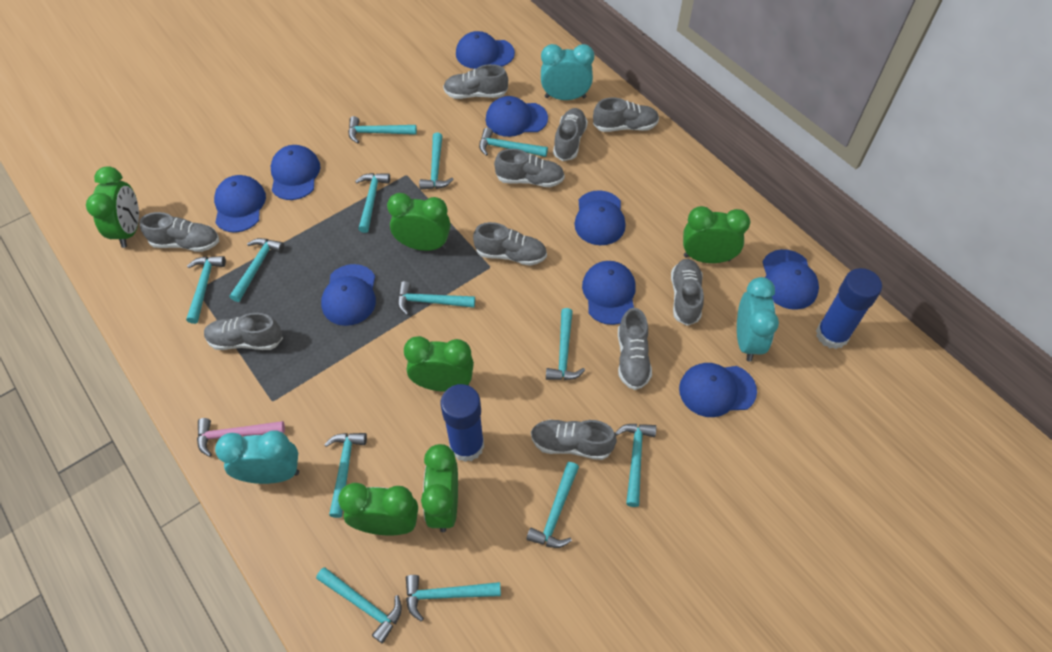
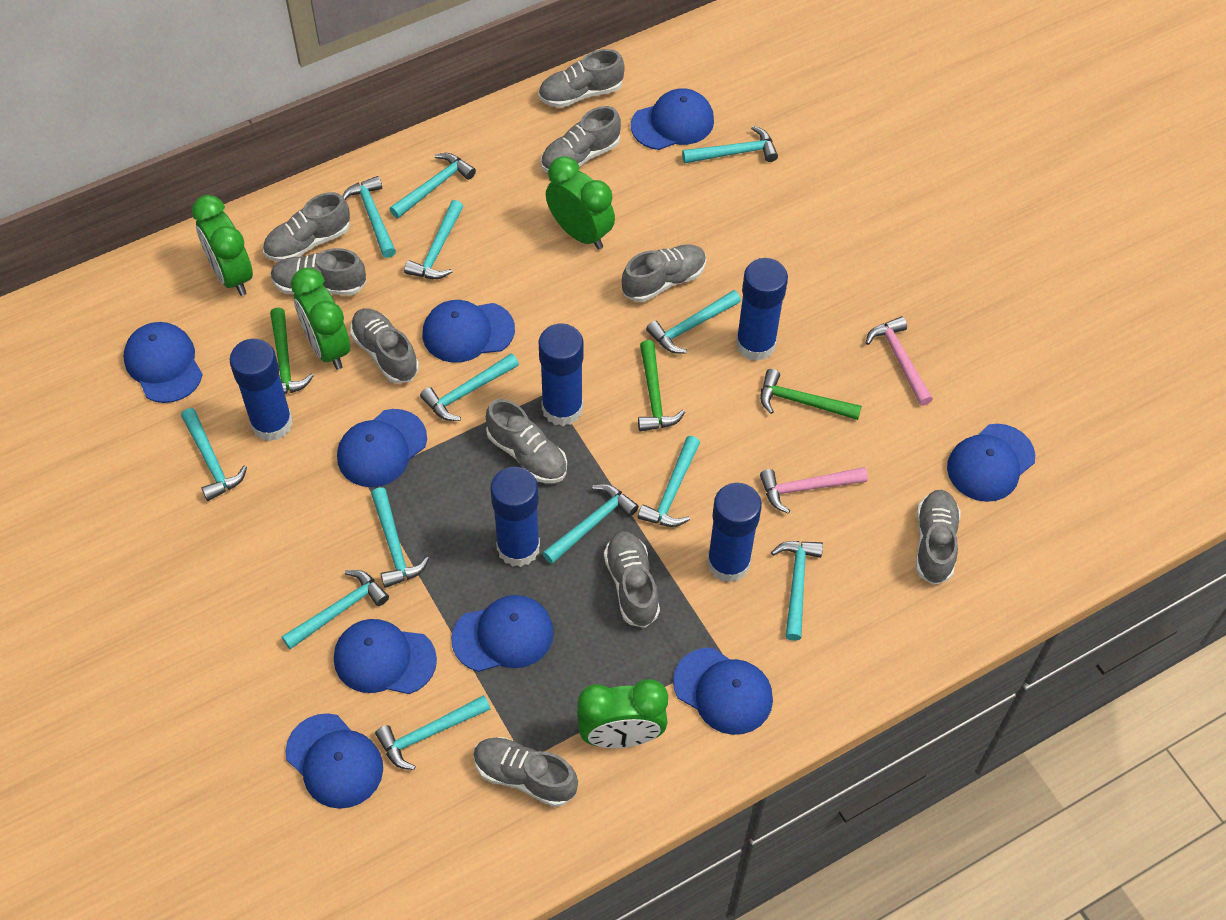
blue glue stick: 2 -> 5
green clock: 6 -> 4
green hammer: 0 -> 3
pink hammer: 1 -> 2
turquoise clock: 3 -> 0

